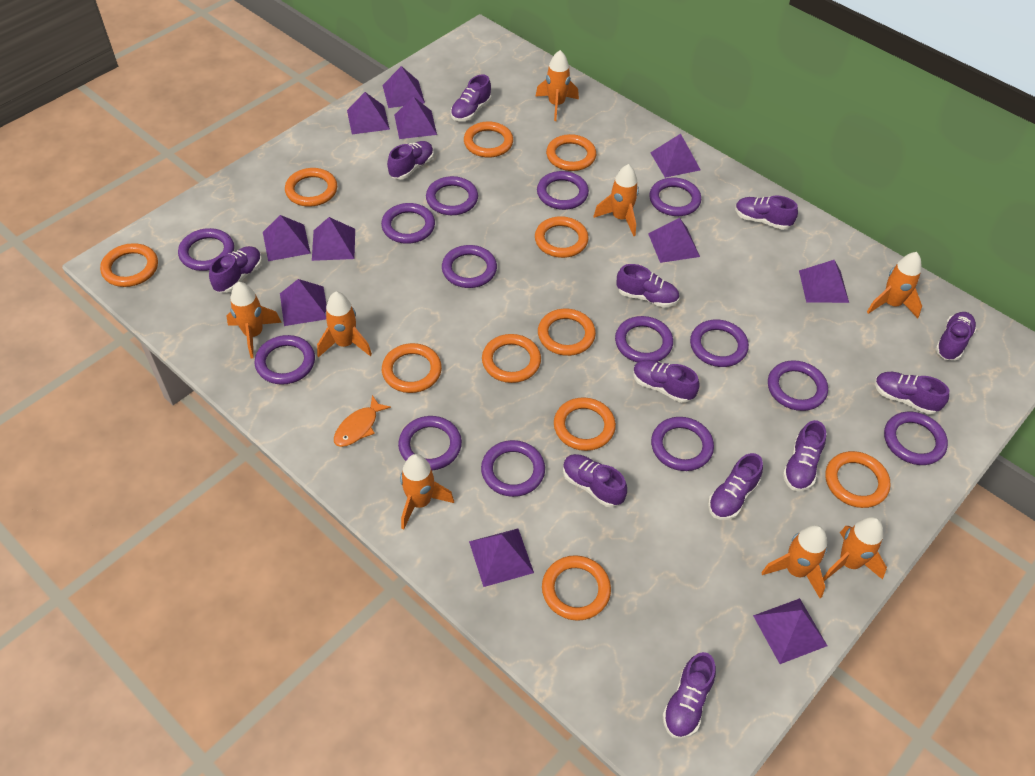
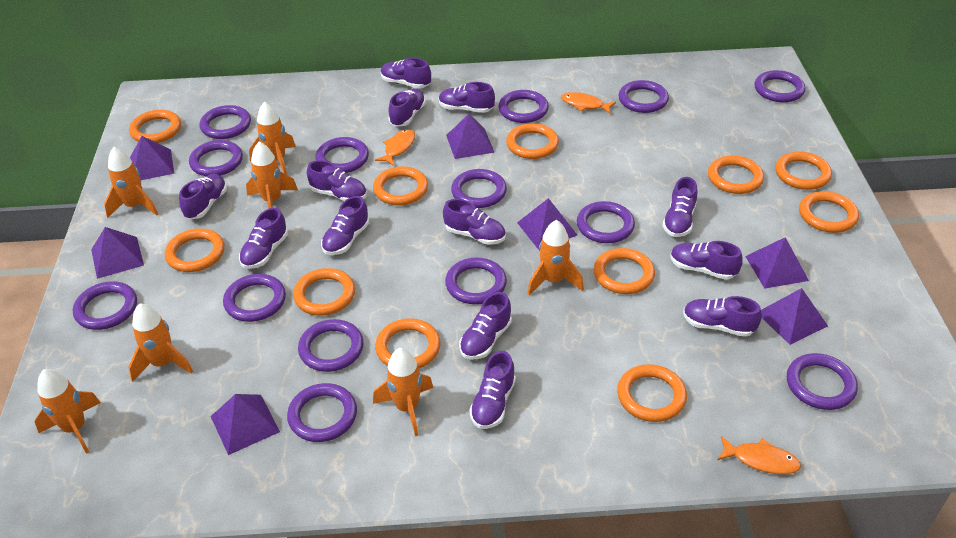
orange fish: 1 -> 3
orange rocket: 8 -> 7
purple pyramid: 11 -> 7
purple shoe: 12 -> 13

